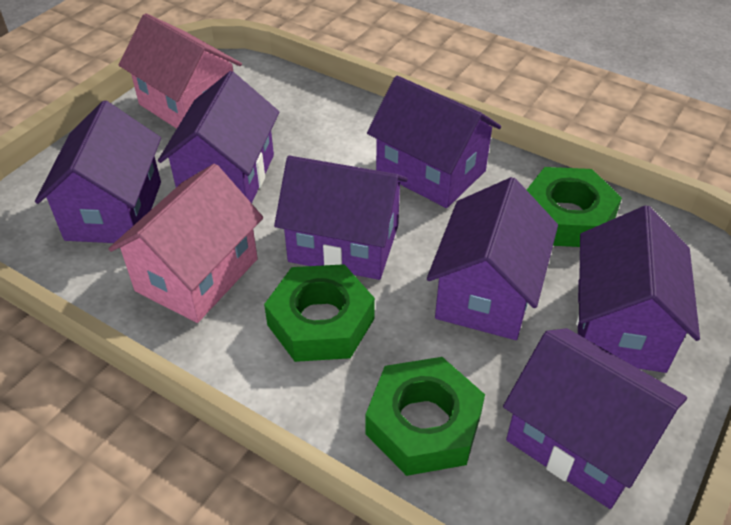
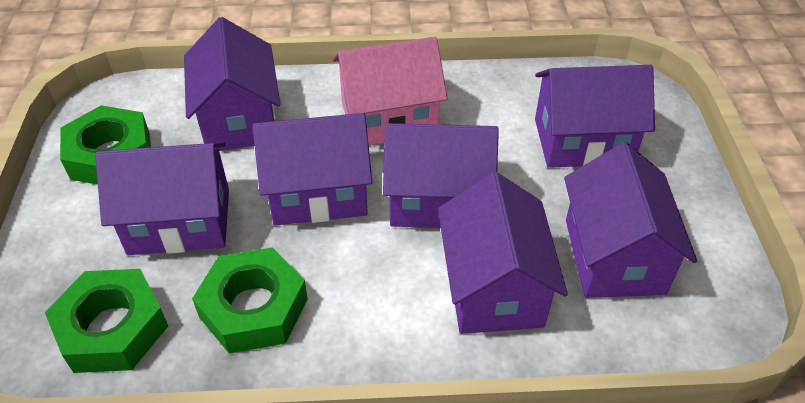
pink house: 2 -> 1

